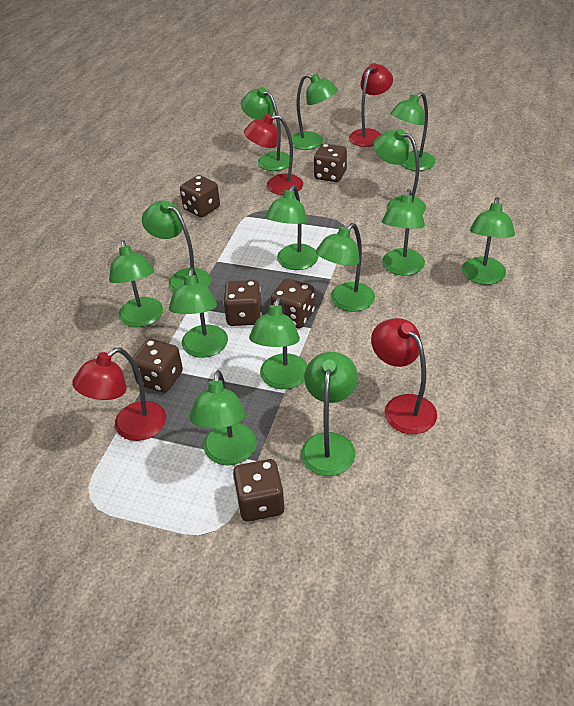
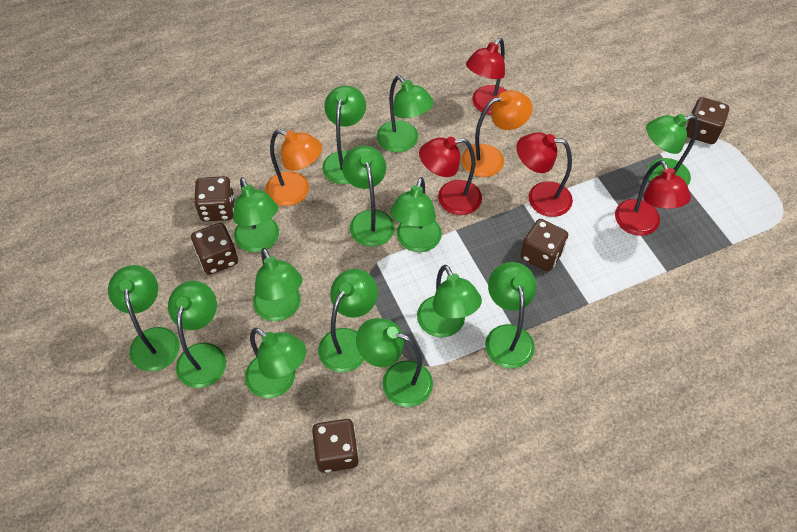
brown dice: 6 -> 5
orange lamp: 0 -> 2

